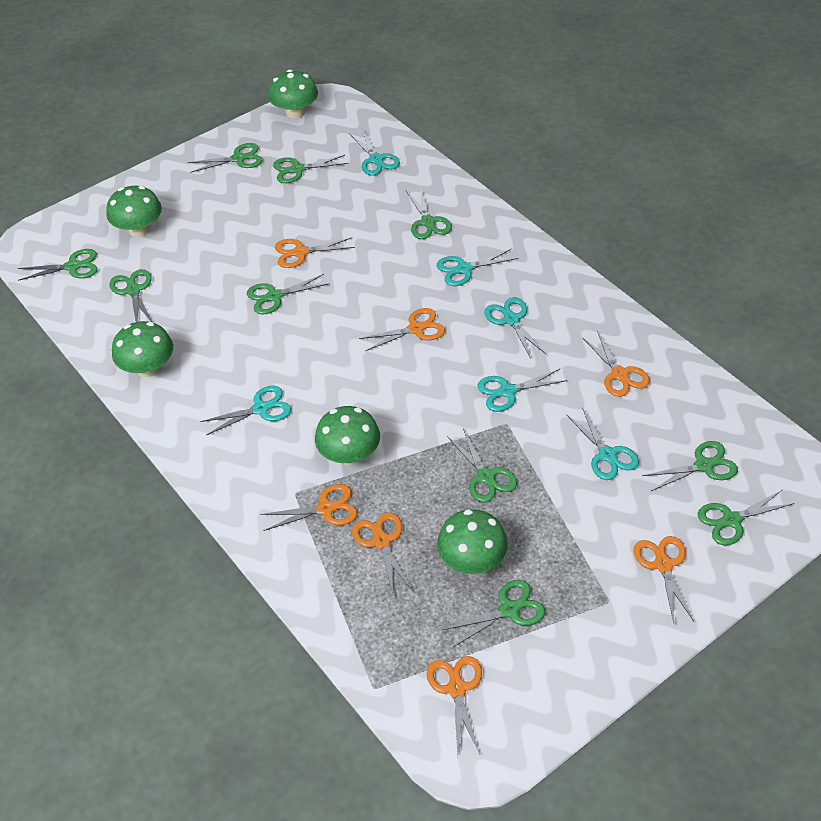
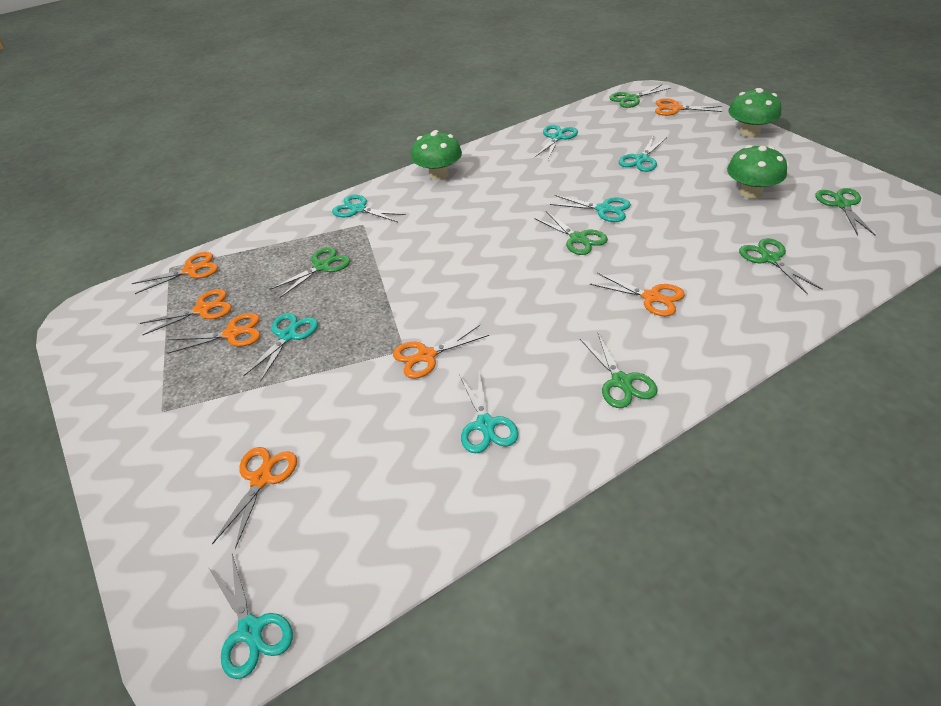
green mushroom: 5 -> 3
green scissors: 10 -> 6
turquoise scissors: 6 -> 7

